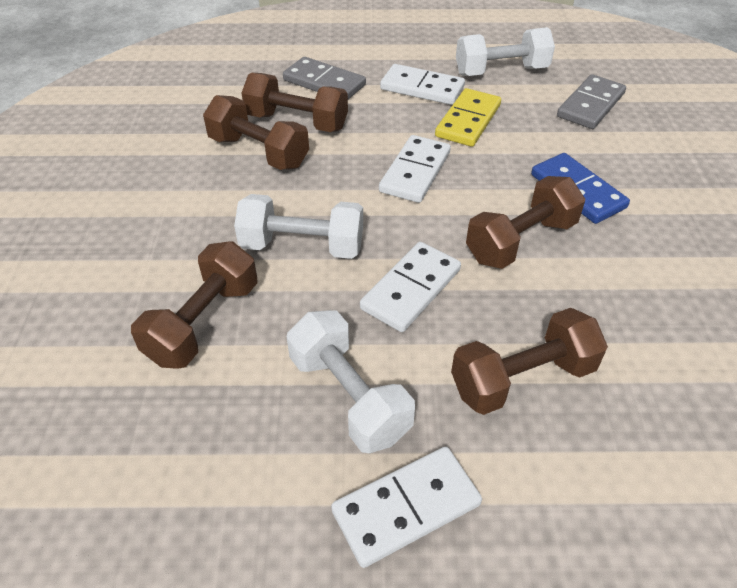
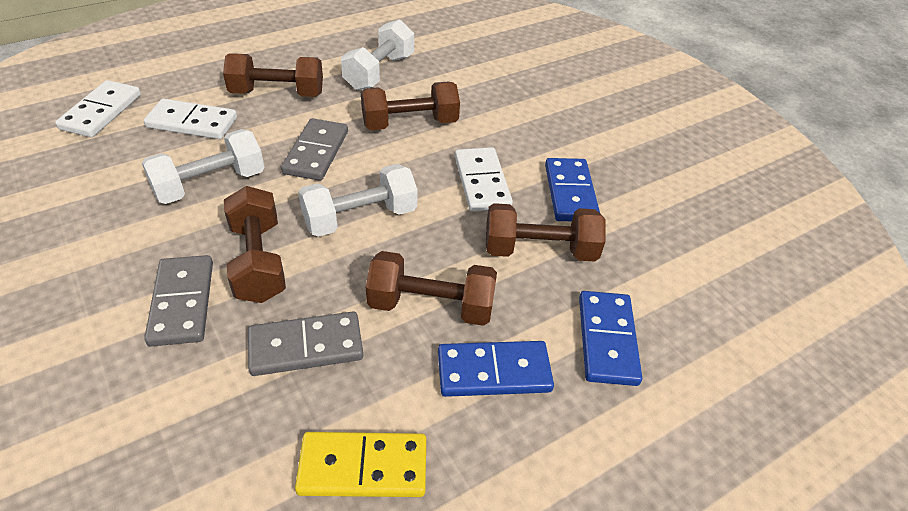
blue domino: 1 -> 3
grey domino: 2 -> 3
white domino: 4 -> 3

